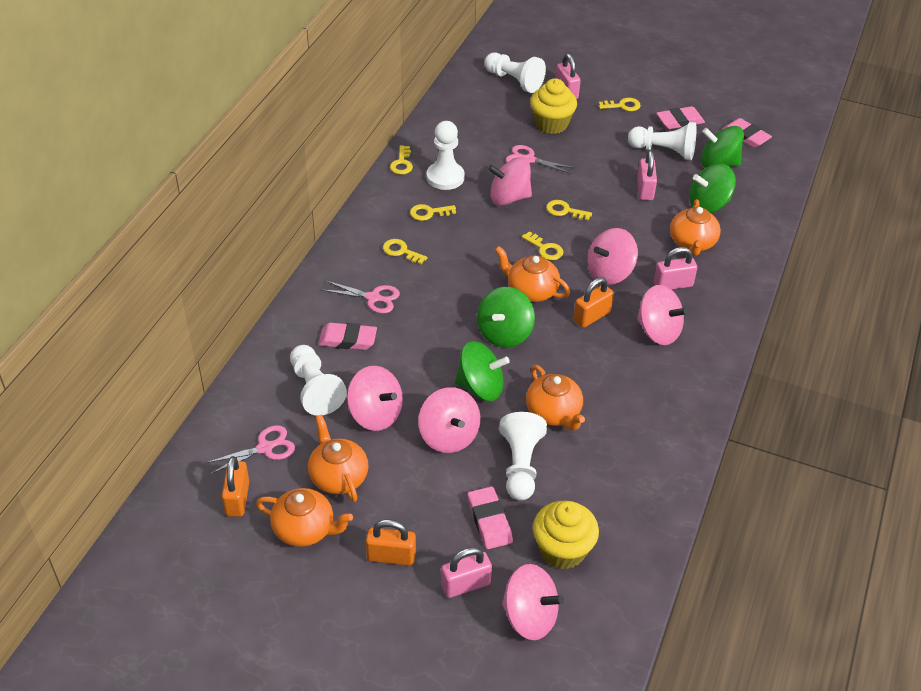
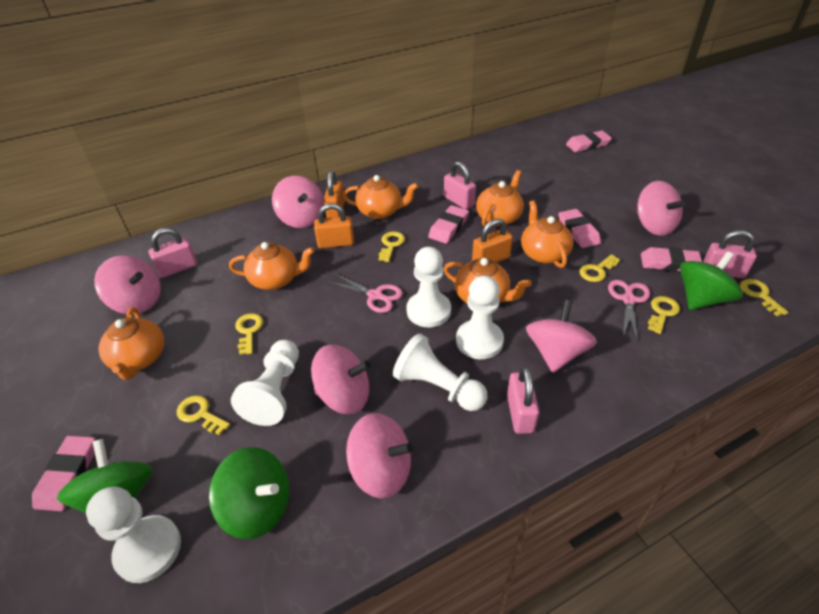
green spinning top: 4 -> 3
orange teapot: 5 -> 6
pink eraser: 4 -> 5
pink scissors: 3 -> 2
yellow cupcake: 2 -> 0

